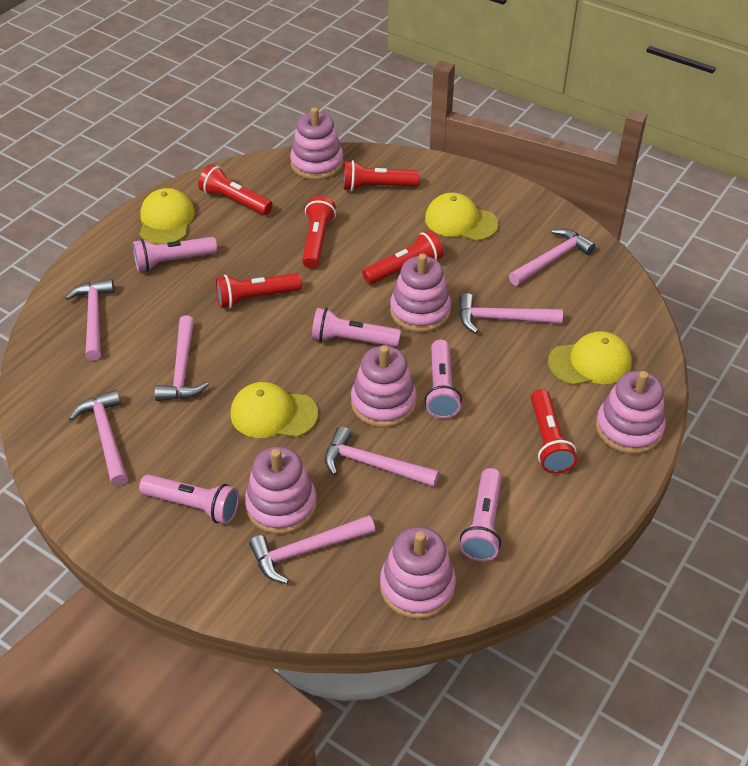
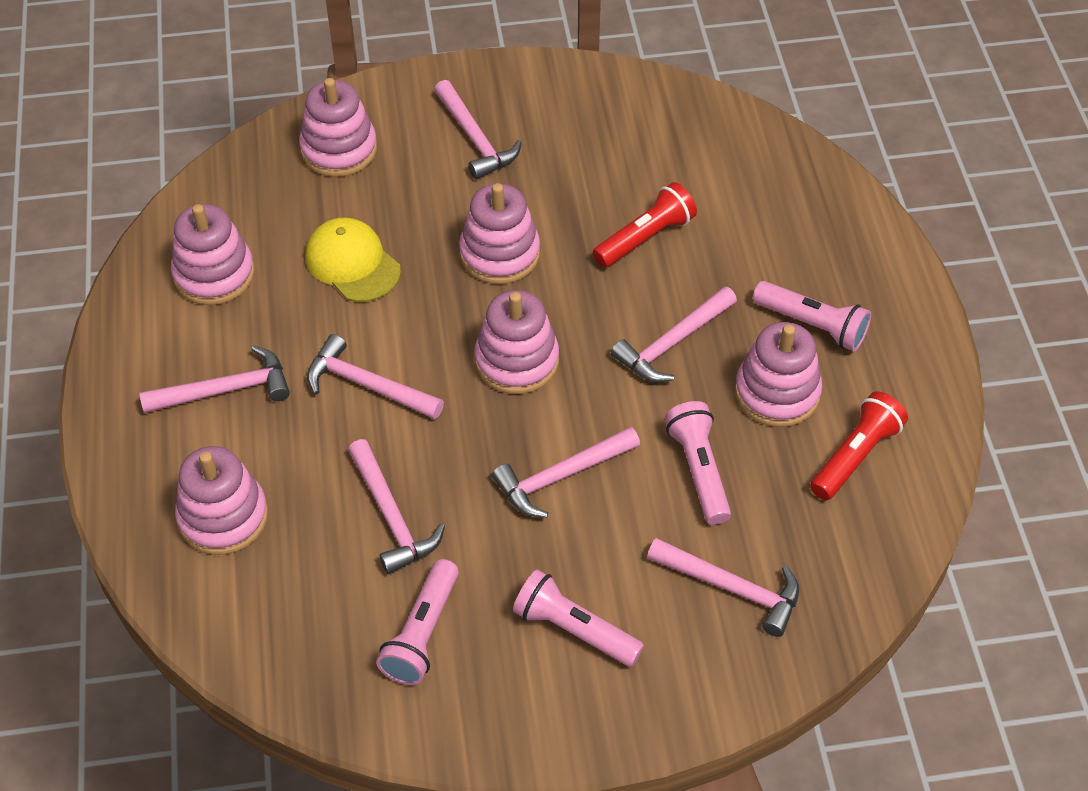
pink flashlight: 5 -> 4
red flashlight: 6 -> 2
yellow cap: 4 -> 1

